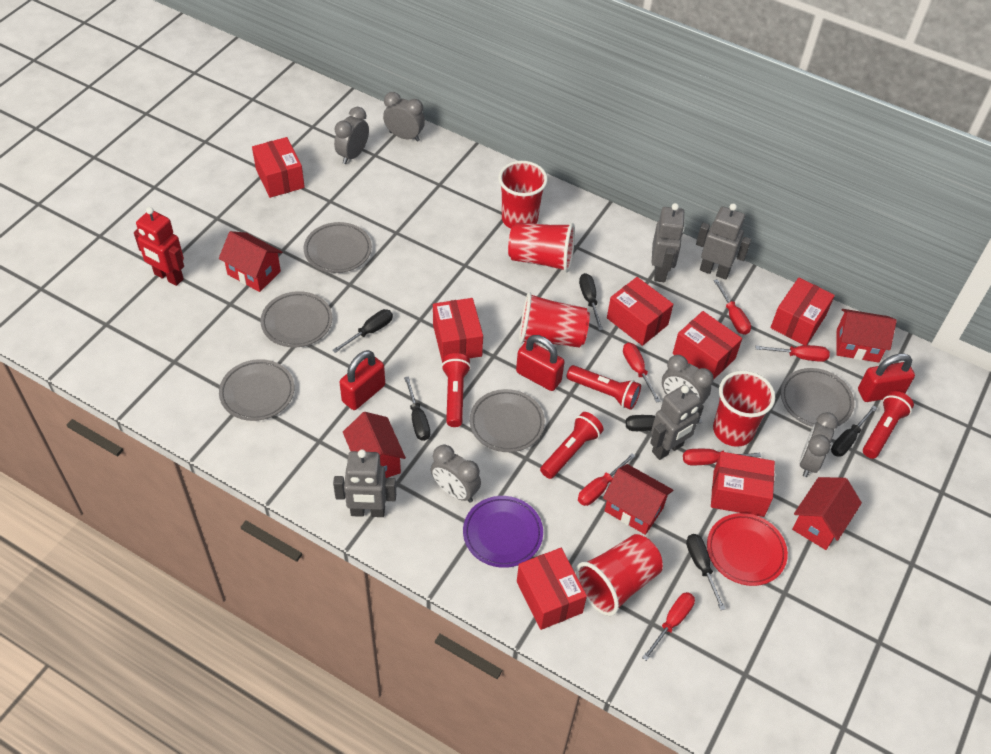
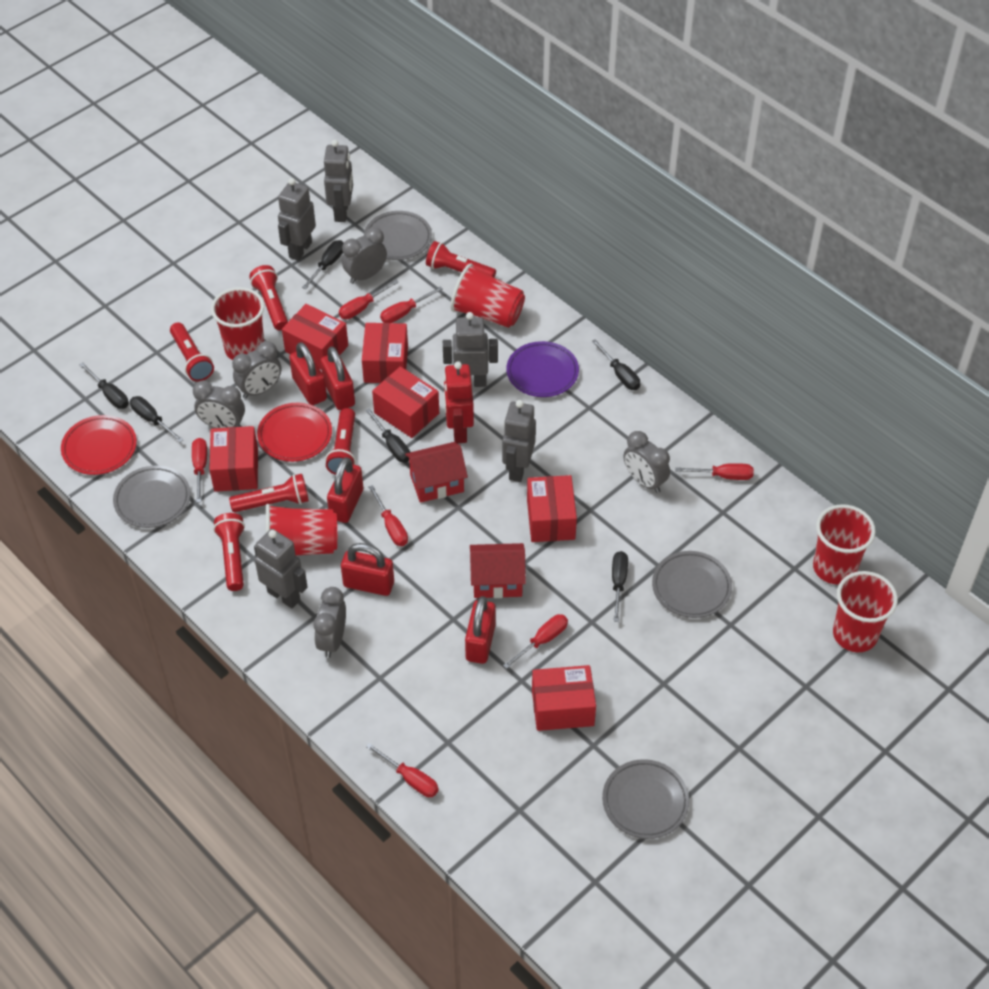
grey plate: 5 -> 4
grey robot: 4 -> 5
red box: 7 -> 6
red flashlight: 4 -> 6
red house: 5 -> 2
red padlock: 3 -> 5
red plate: 1 -> 2
red screwdriver: 6 -> 7

